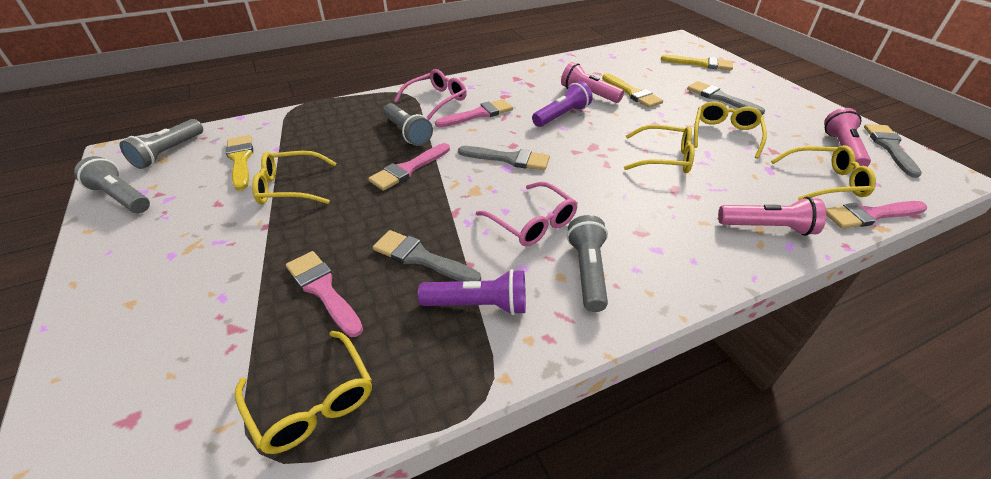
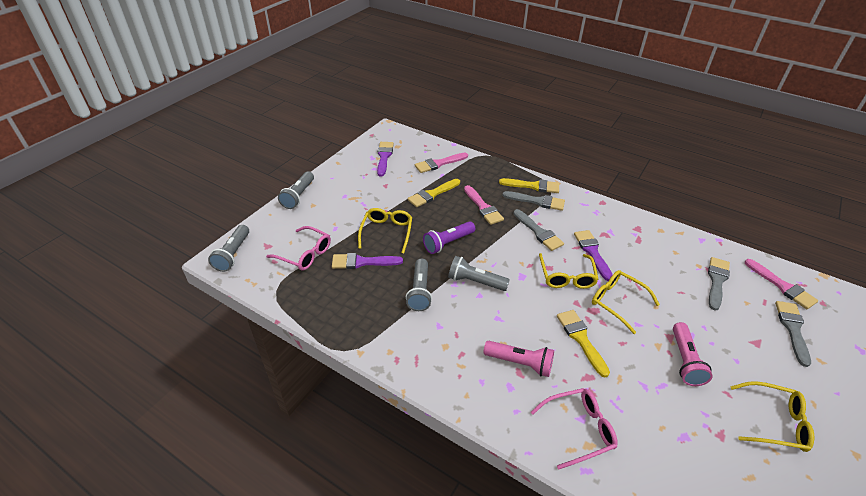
pink brush: 4 -> 3
pink flashlight: 3 -> 2
purple brush: 0 -> 3
purple flashlight: 2 -> 1
yellow glasses: 5 -> 4

